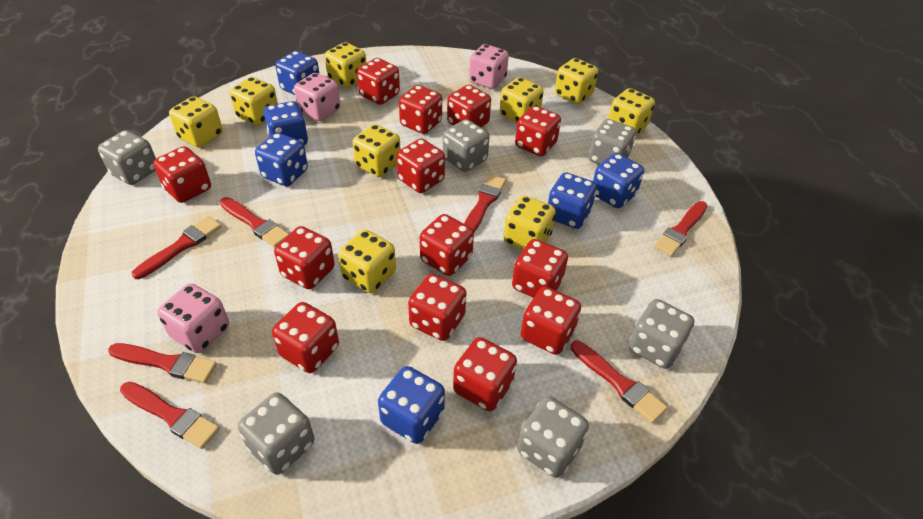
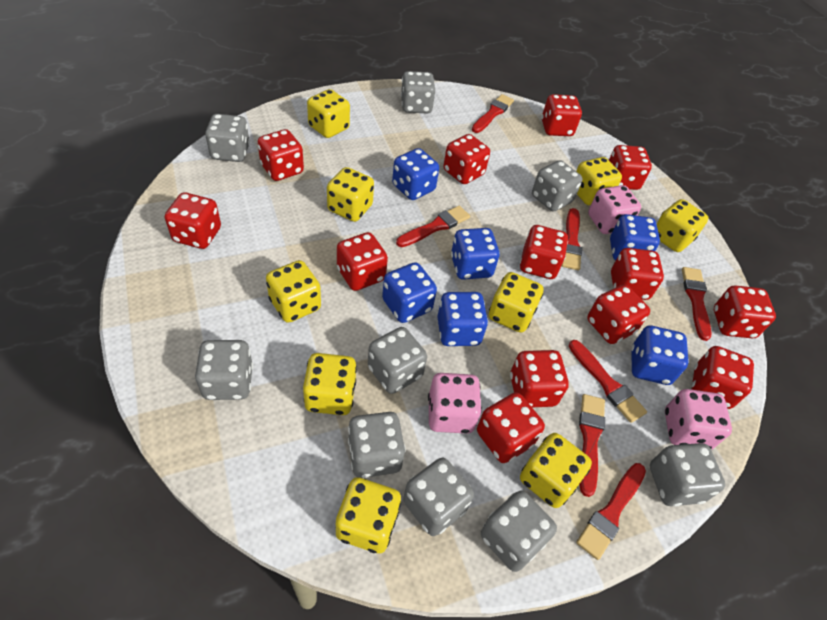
grey dice: 6 -> 9

